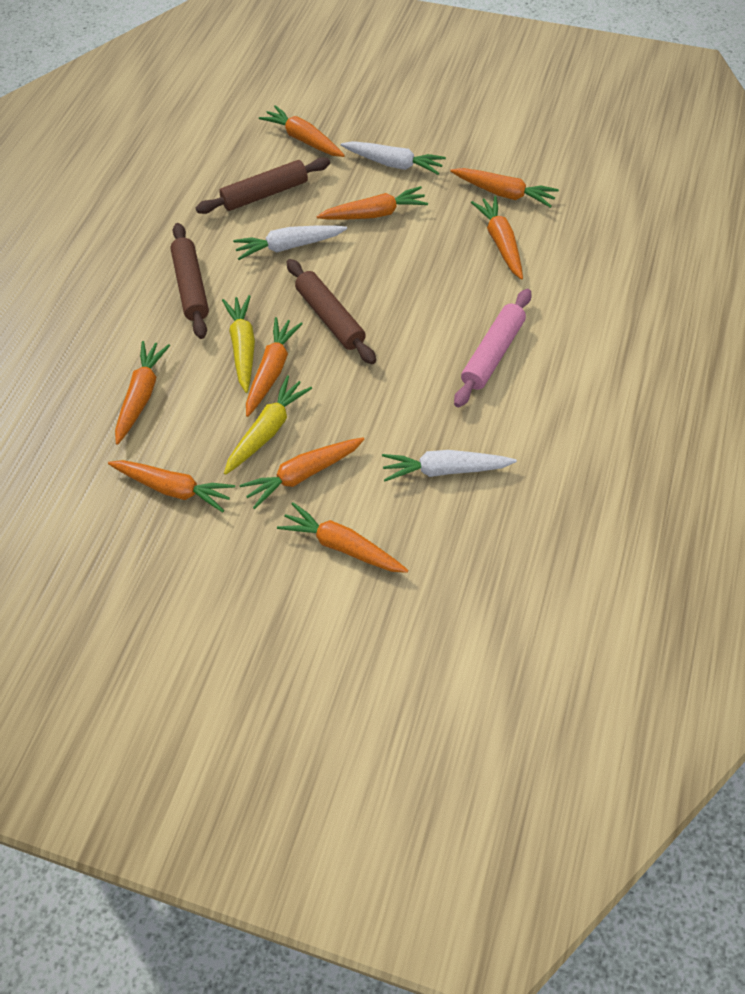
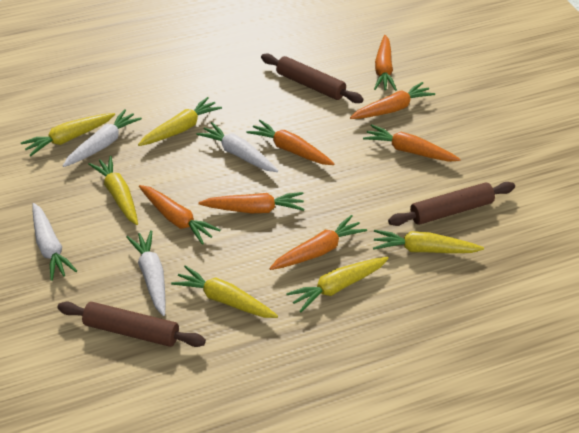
orange carrot: 9 -> 7
pink rolling pin: 1 -> 0
white carrot: 3 -> 4
yellow carrot: 2 -> 6

